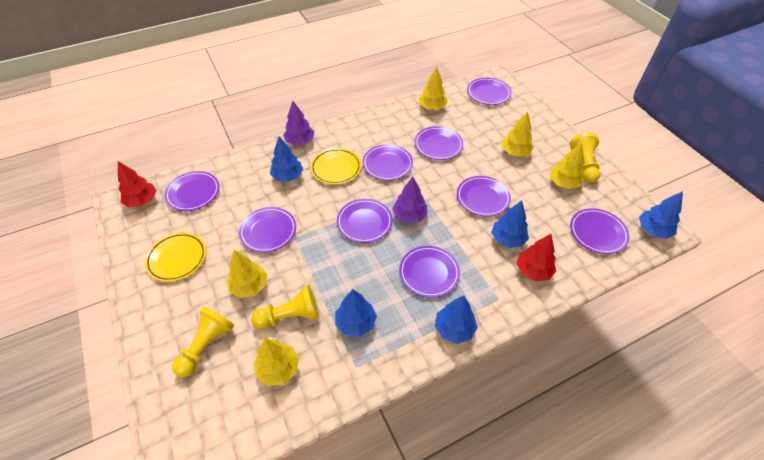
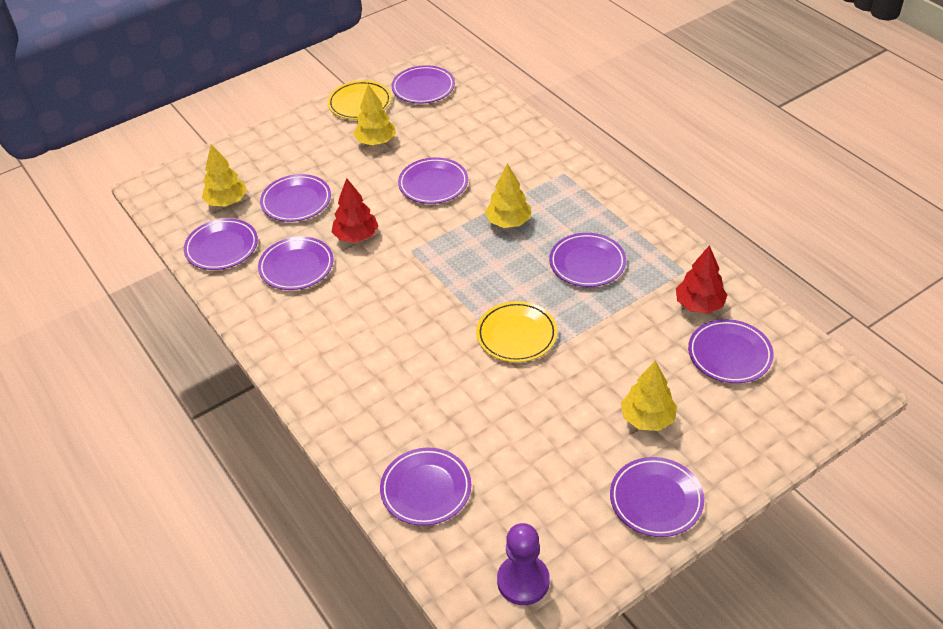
blue tree: 5 -> 0
purple pawn: 0 -> 1
purple tree: 2 -> 0
yellow pawn: 3 -> 0
yellow tree: 5 -> 4

